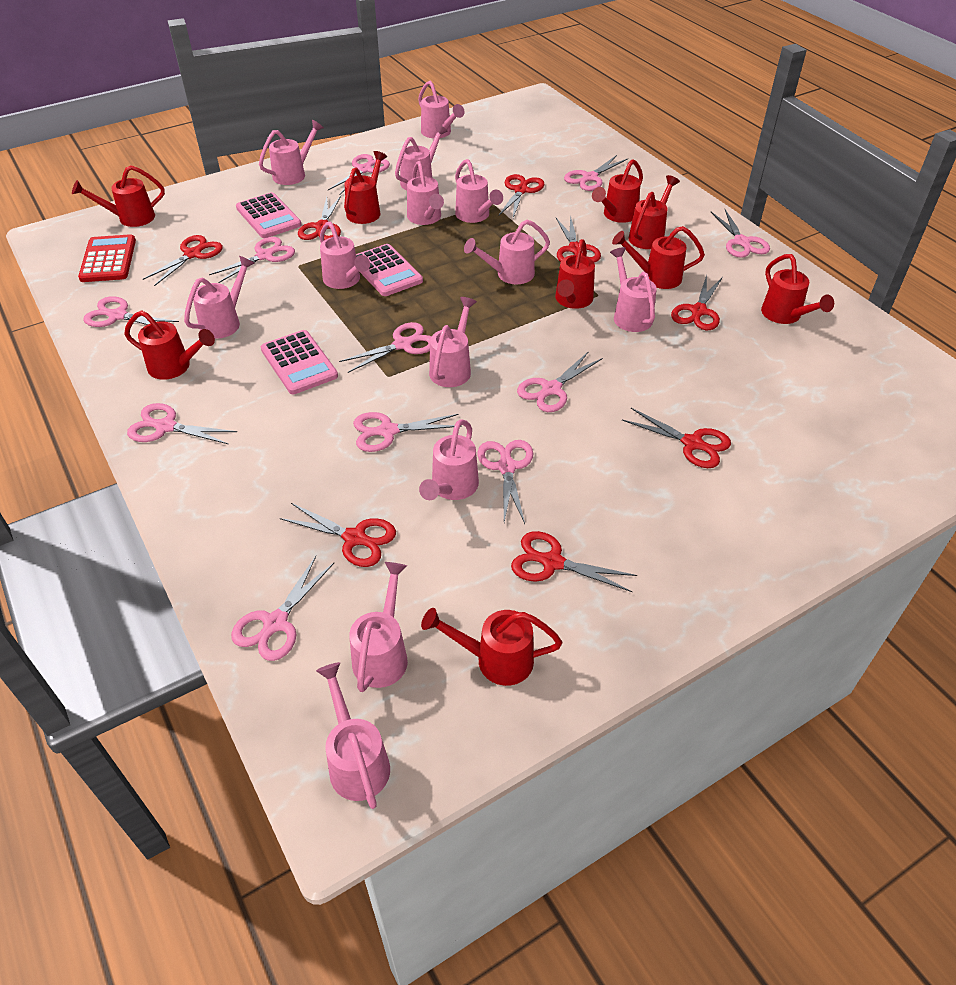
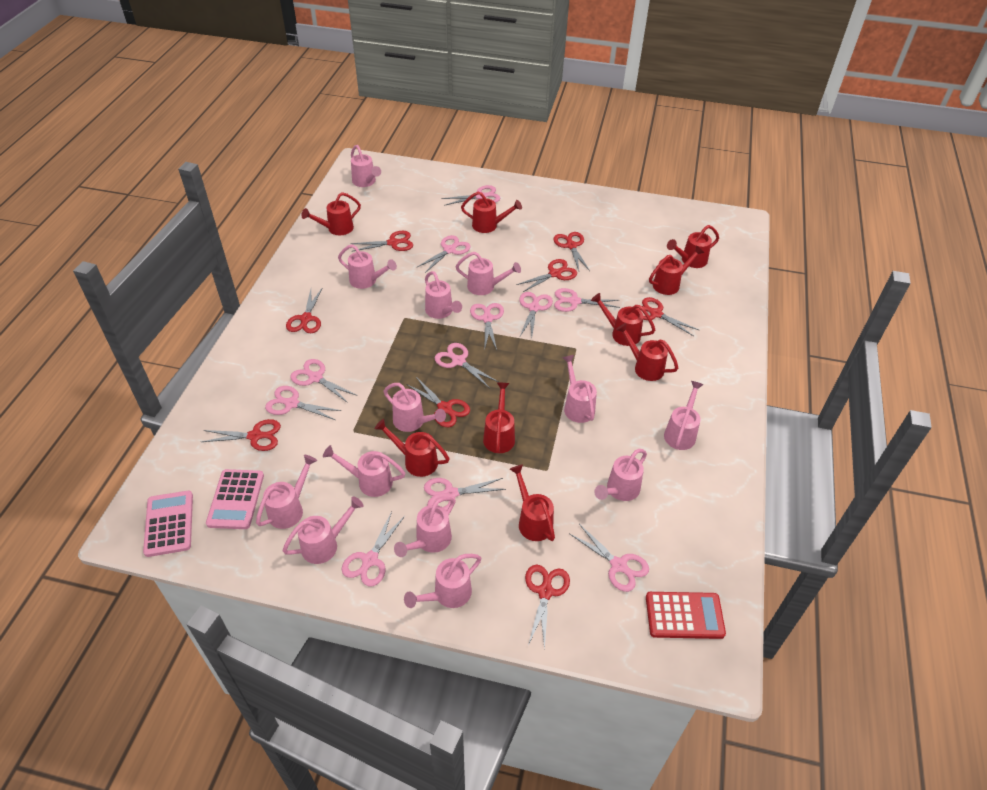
pink calculator: 3 -> 2

